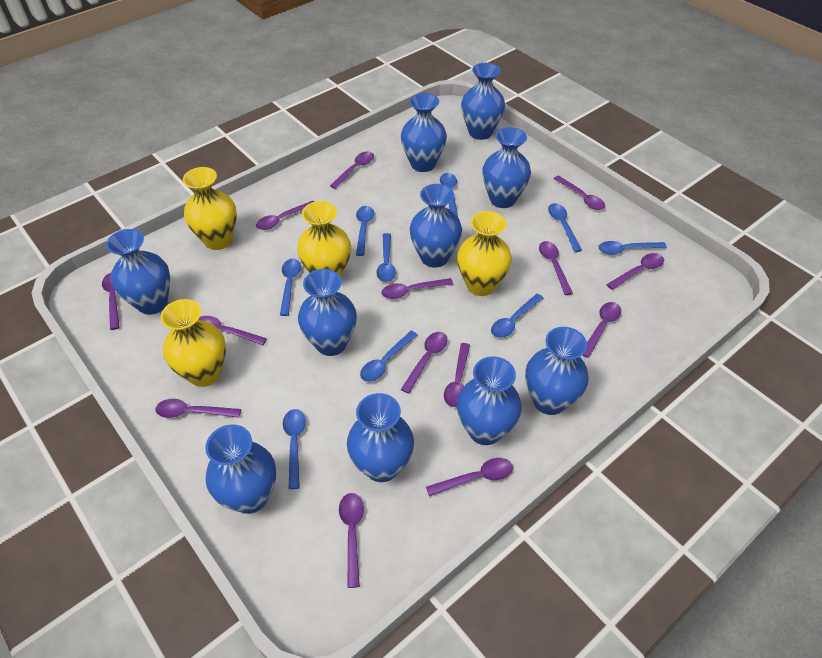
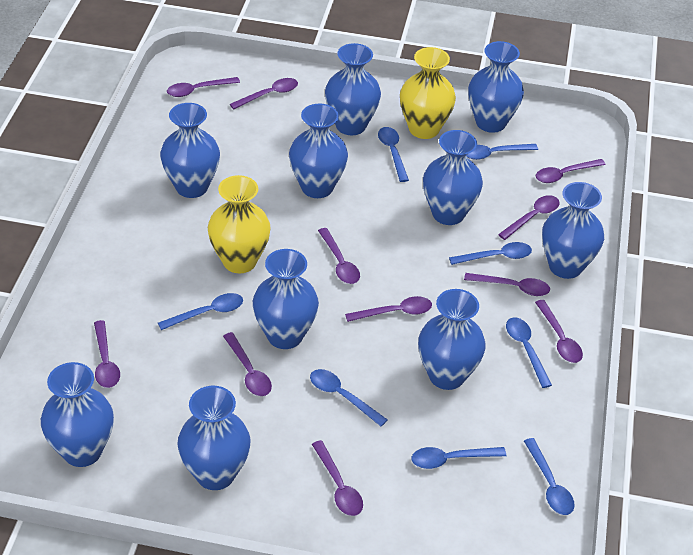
blue spoon: 9 -> 8
purple spoon: 14 -> 11
yellow vase: 4 -> 2

